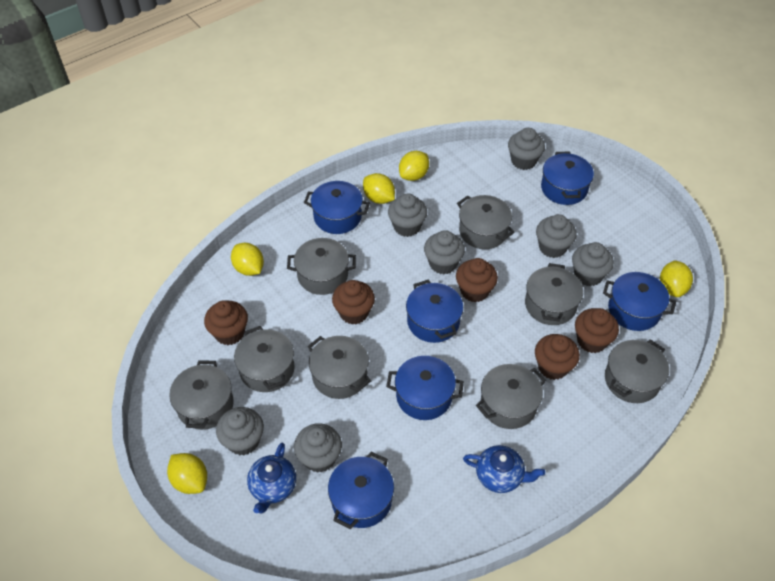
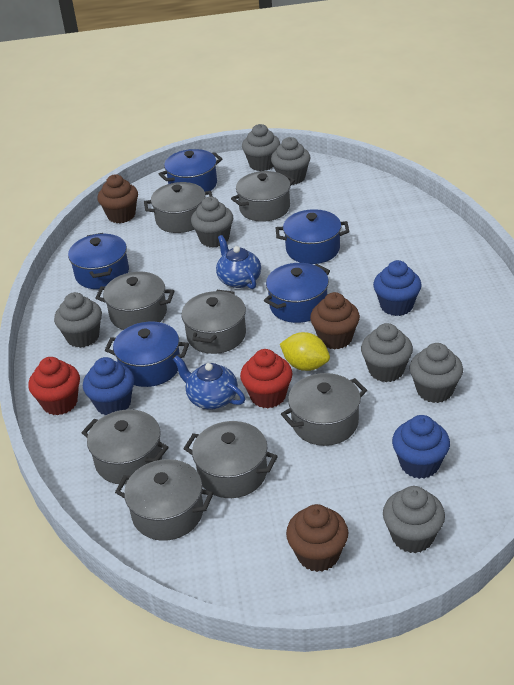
blue cupcake: 0 -> 3
blue pot: 6 -> 5
brown cupcake: 5 -> 3
red cupcake: 0 -> 2
yellow lemon: 5 -> 1

